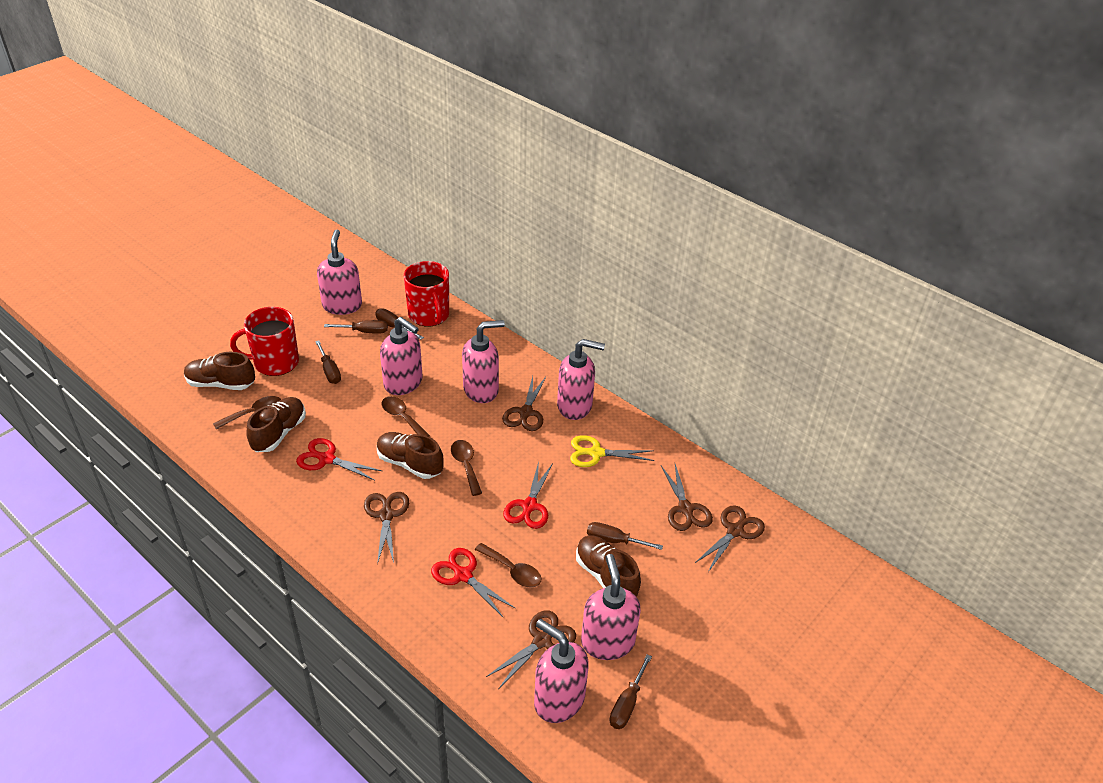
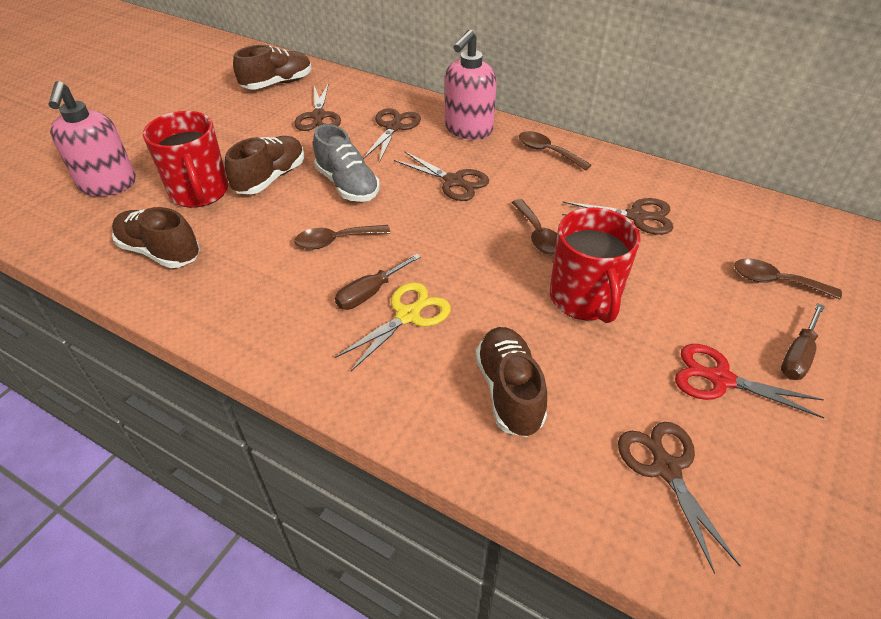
brown screwdriver: 5 -> 2
grey shoe: 0 -> 1
pink soap dispenser: 6 -> 2
red scissors: 3 -> 1

